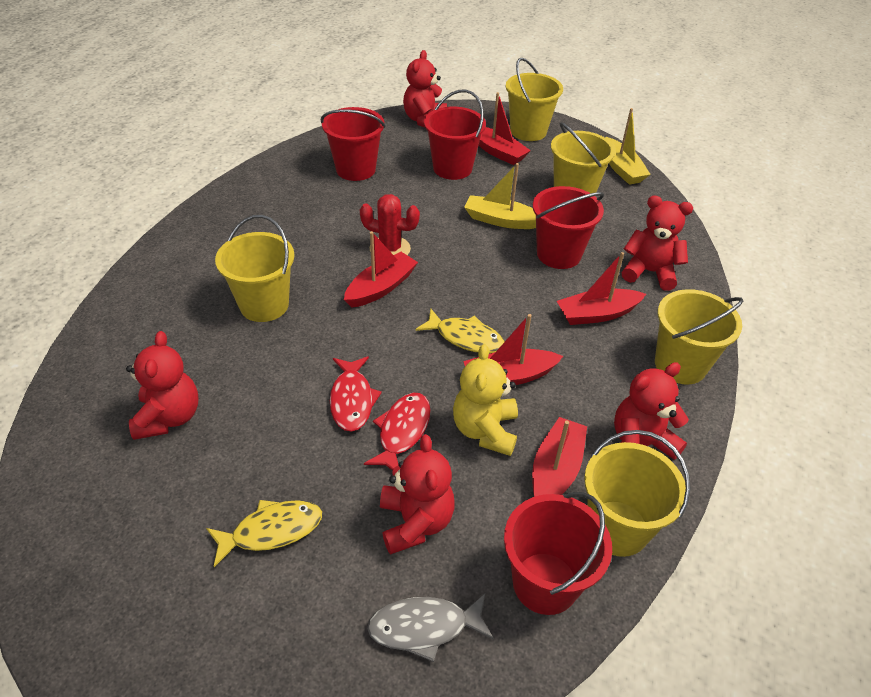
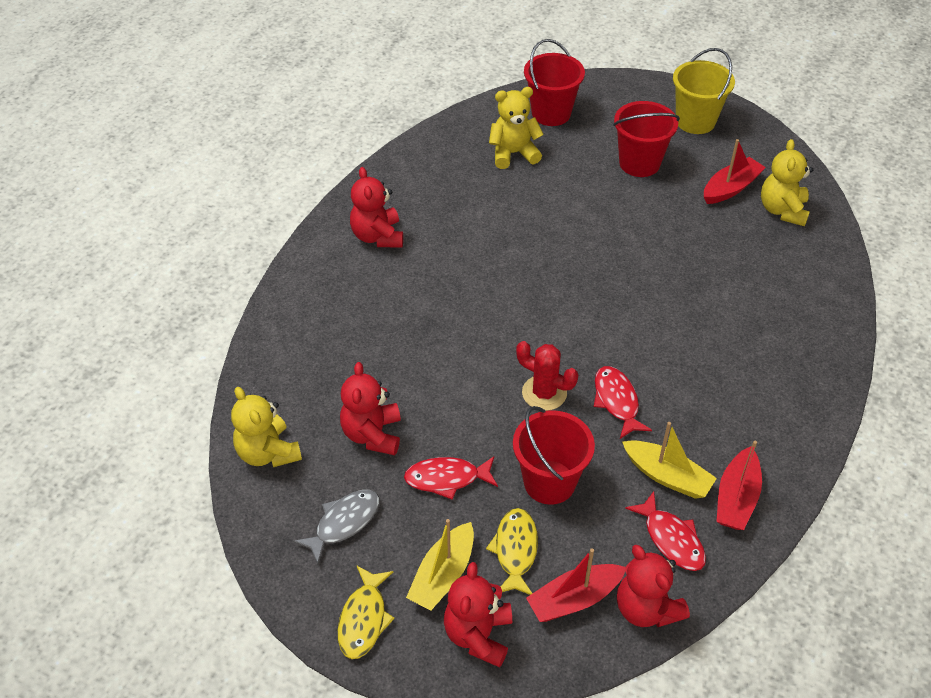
red boat: 5 -> 3
red bucket: 4 -> 3
red fish: 2 -> 3
red teddy bear: 5 -> 4
yellow bucket: 5 -> 1
yellow teddy bear: 1 -> 3

